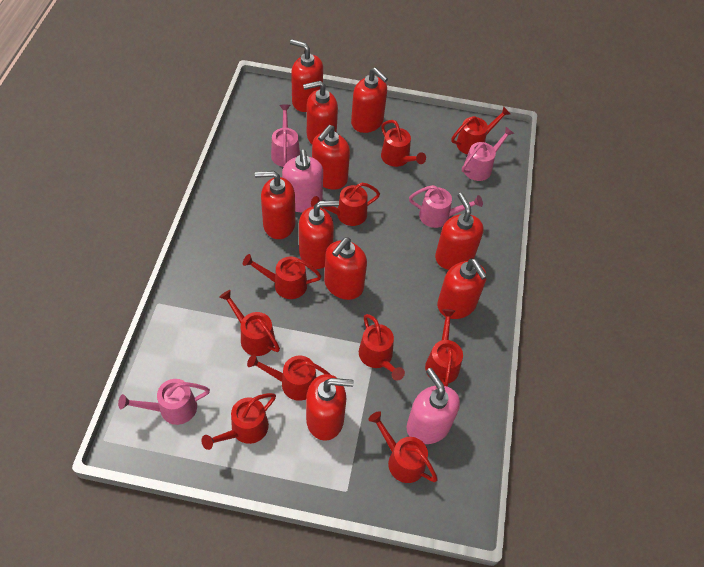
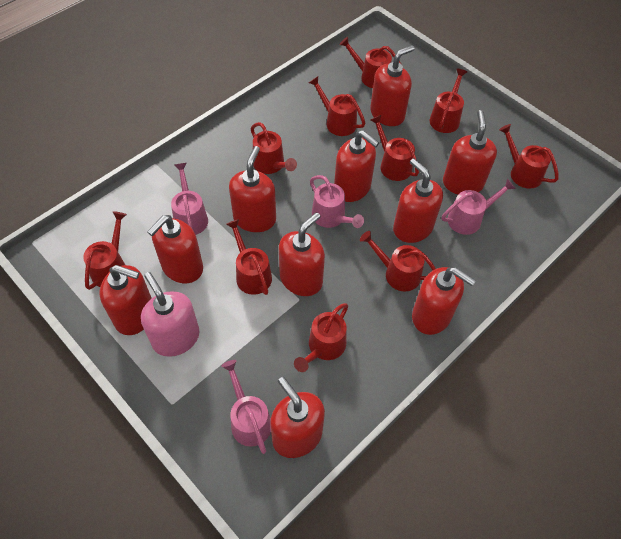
pink soap dispenser: 2 -> 1

